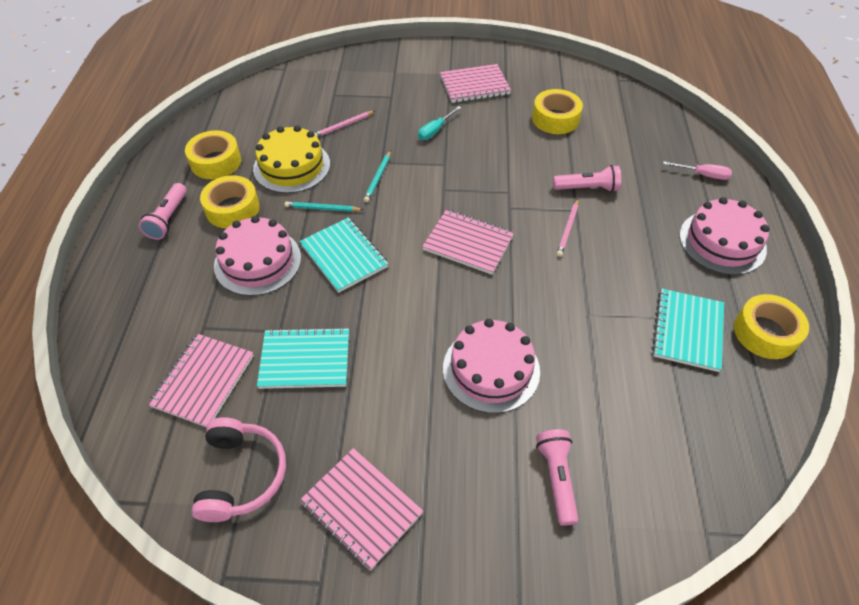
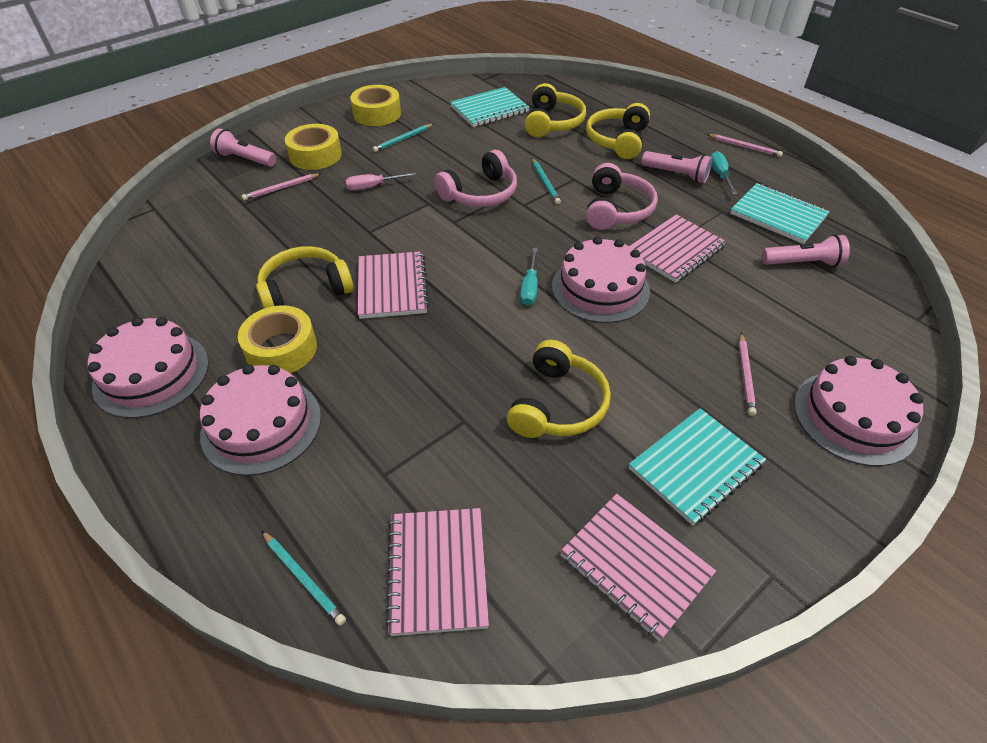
pink cake: 3 -> 4
pink headphones: 1 -> 2
pink pencil: 2 -> 3
turquoise pencil: 2 -> 3
turquoise screwdriver: 1 -> 2
yellow cake: 1 -> 0
yellow headphones: 0 -> 4
yellow tape: 4 -> 3

